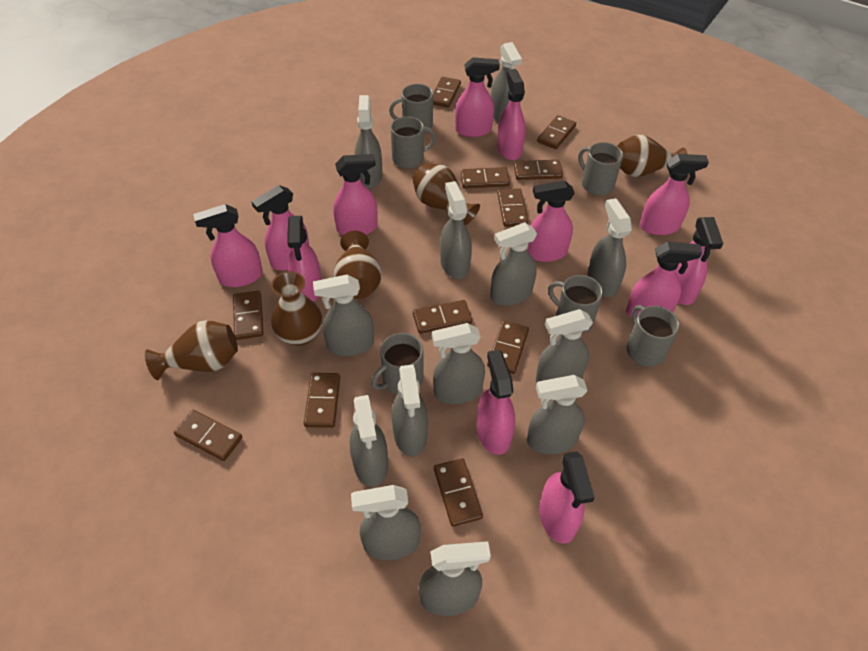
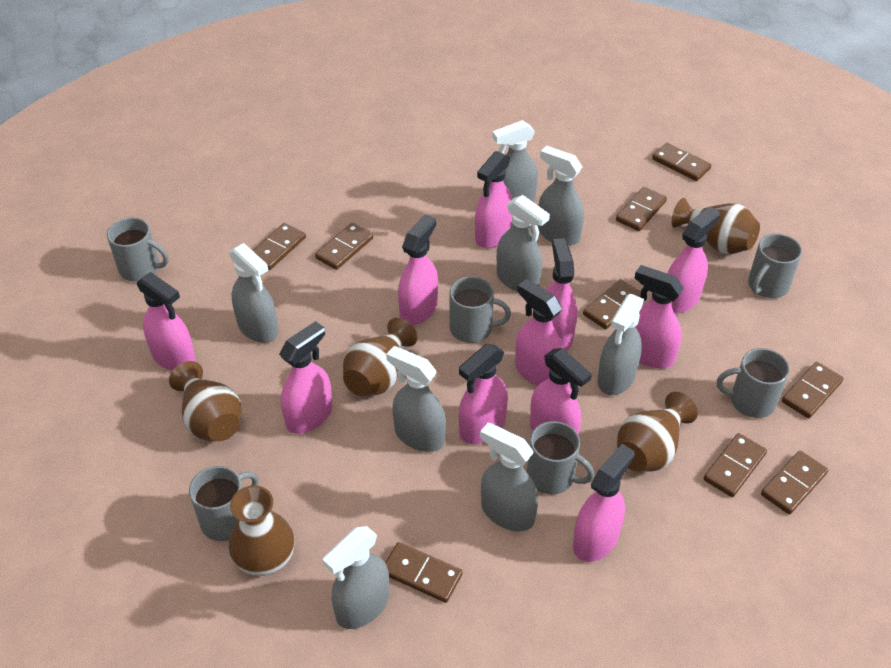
brown domino: 11 -> 9
grey spray bottle: 13 -> 8
pink spray bottle: 12 -> 11

